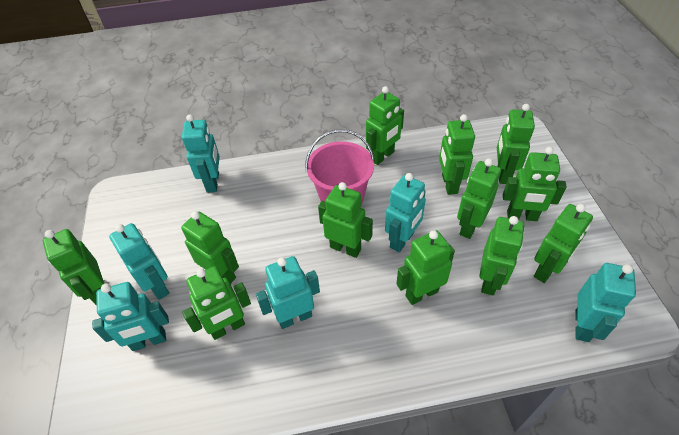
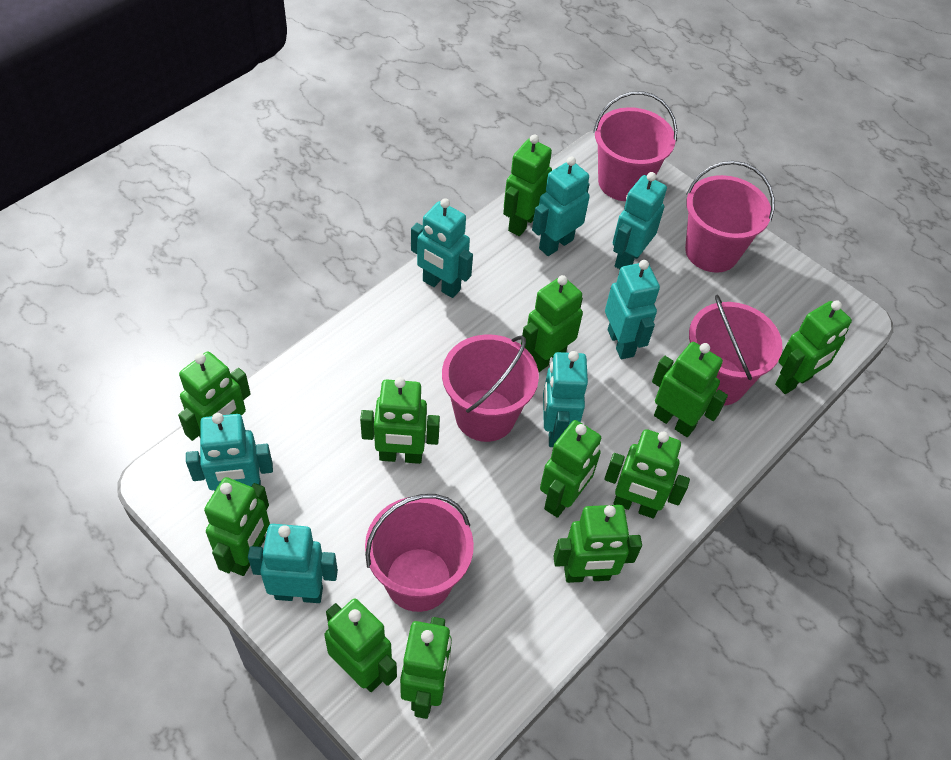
pink bucket: 1 -> 5
turquoise robot: 6 -> 7

